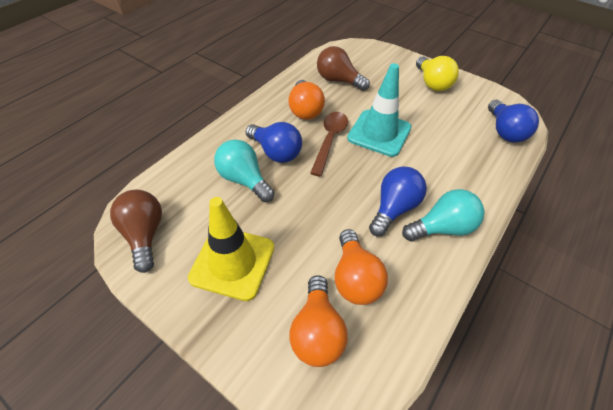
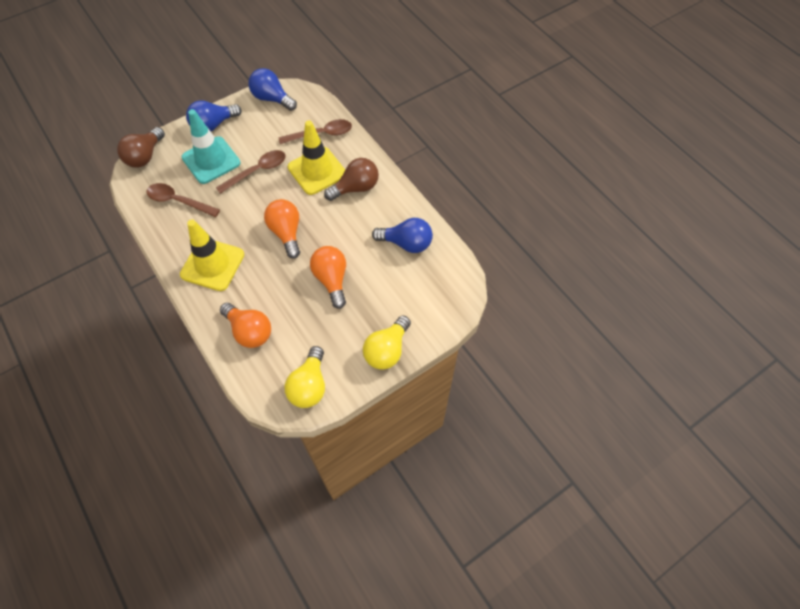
brown spoon: 1 -> 3
turquoise light bulb: 2 -> 0
yellow light bulb: 1 -> 2
yellow traffic cone: 1 -> 2

